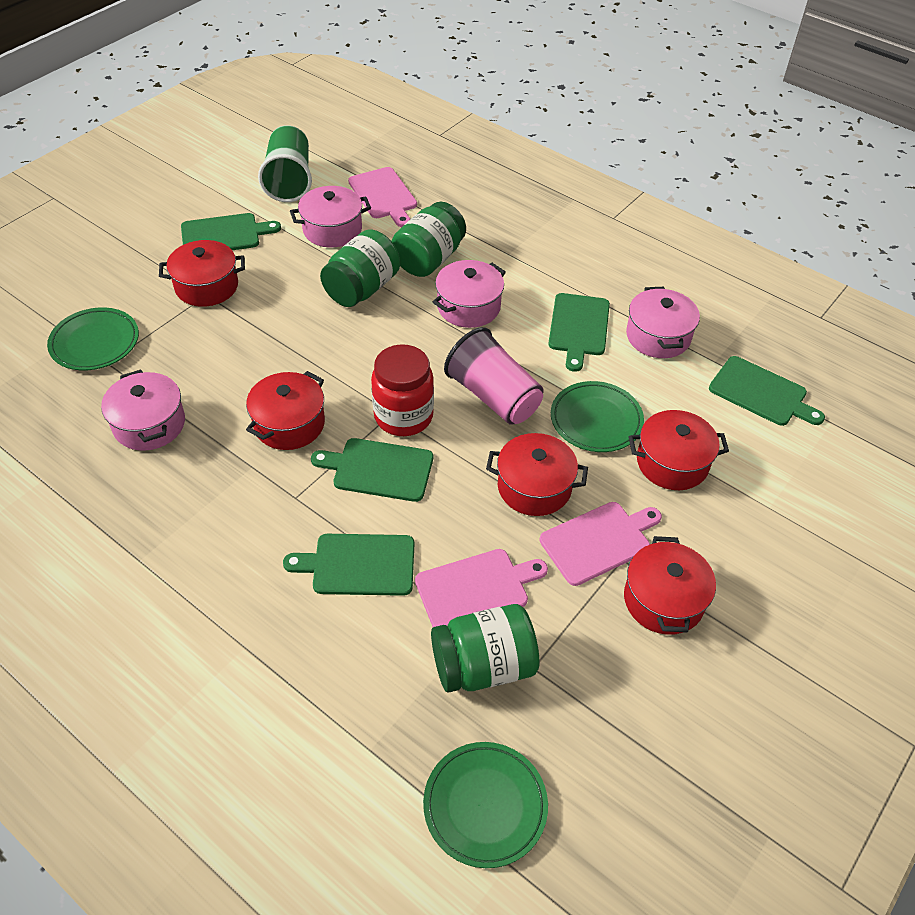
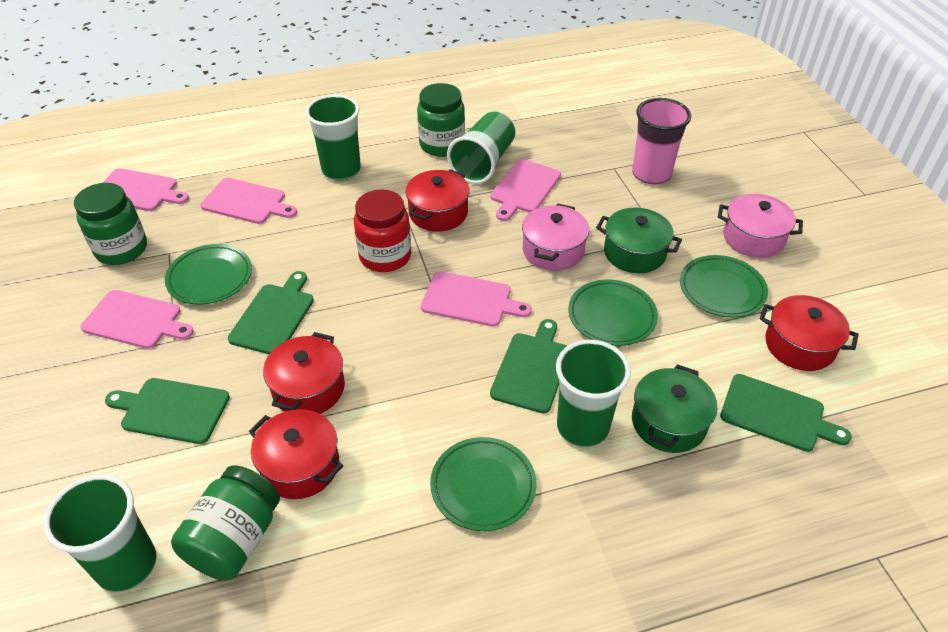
green cup: 1 -> 4
green cutting board: 5 -> 4
green plate: 3 -> 4
green pot: 0 -> 2
pink cutting board: 3 -> 5
pink pot: 4 -> 2
red pot: 5 -> 4

